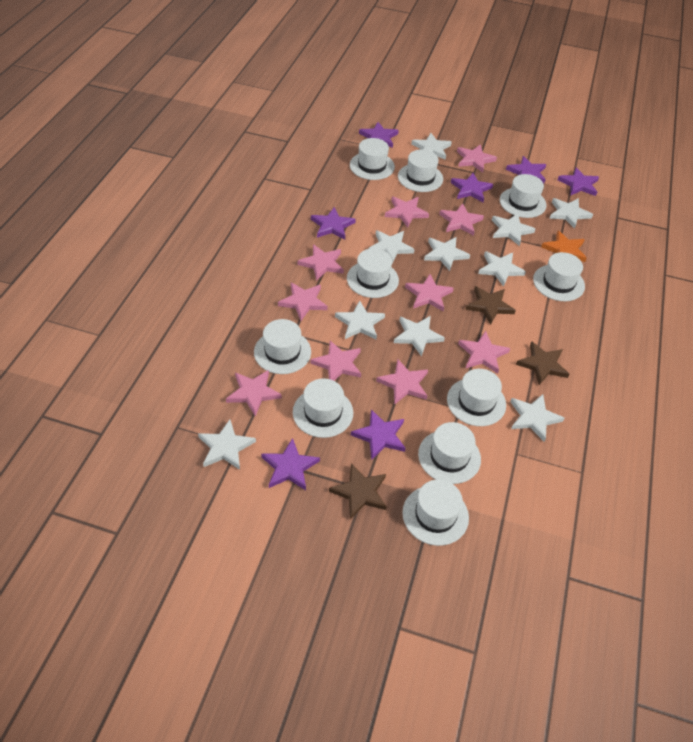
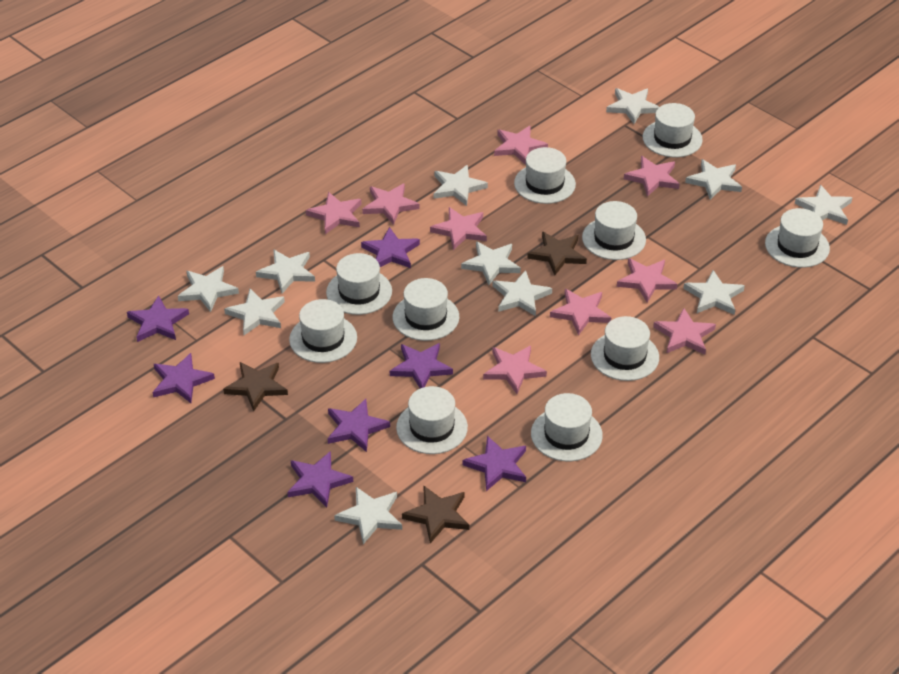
orange star: 1 -> 0
pink star: 10 -> 9
white star: 10 -> 11

